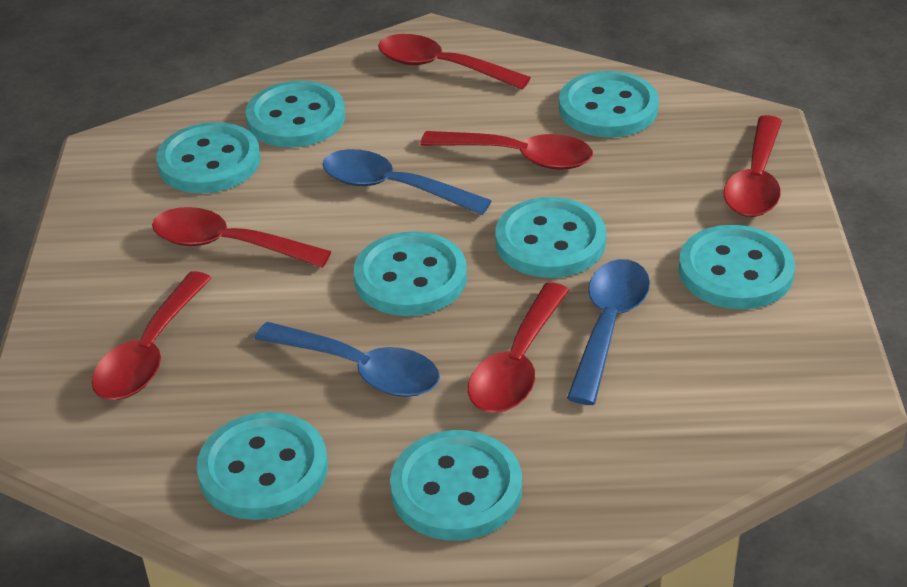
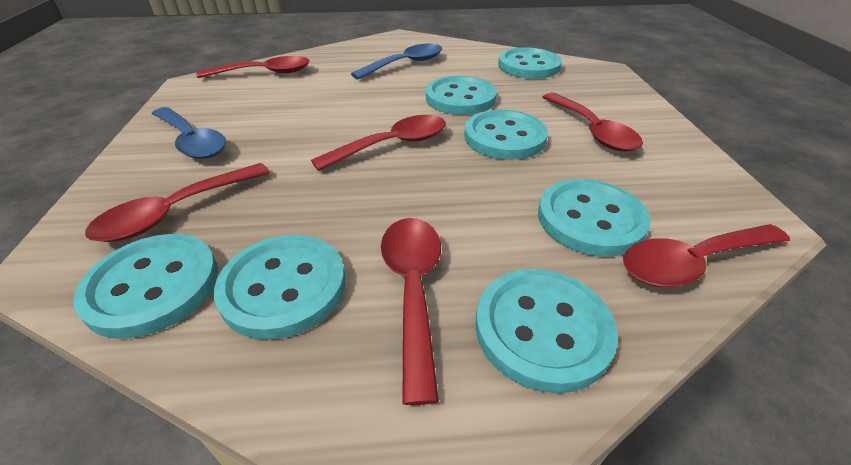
blue spoon: 3 -> 2
turquoise button: 8 -> 7

